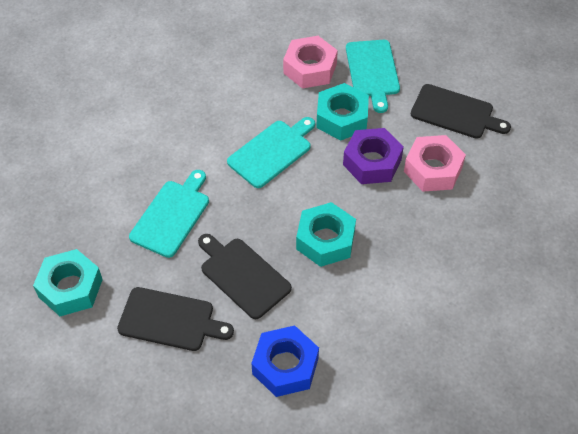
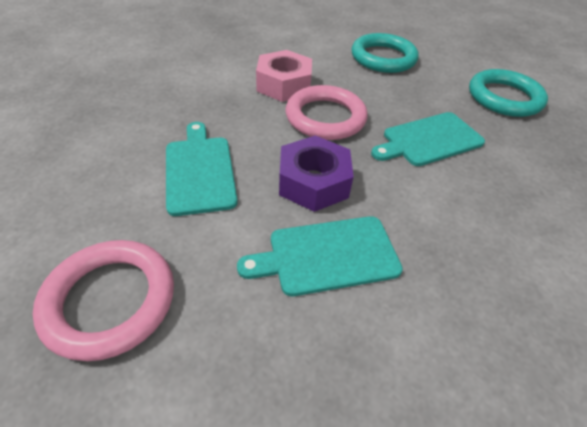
black cutting board: 3 -> 0
blue nut: 1 -> 0
pink nut: 2 -> 1
pink ring: 0 -> 2
turquoise nut: 3 -> 0
turquoise ring: 0 -> 2

